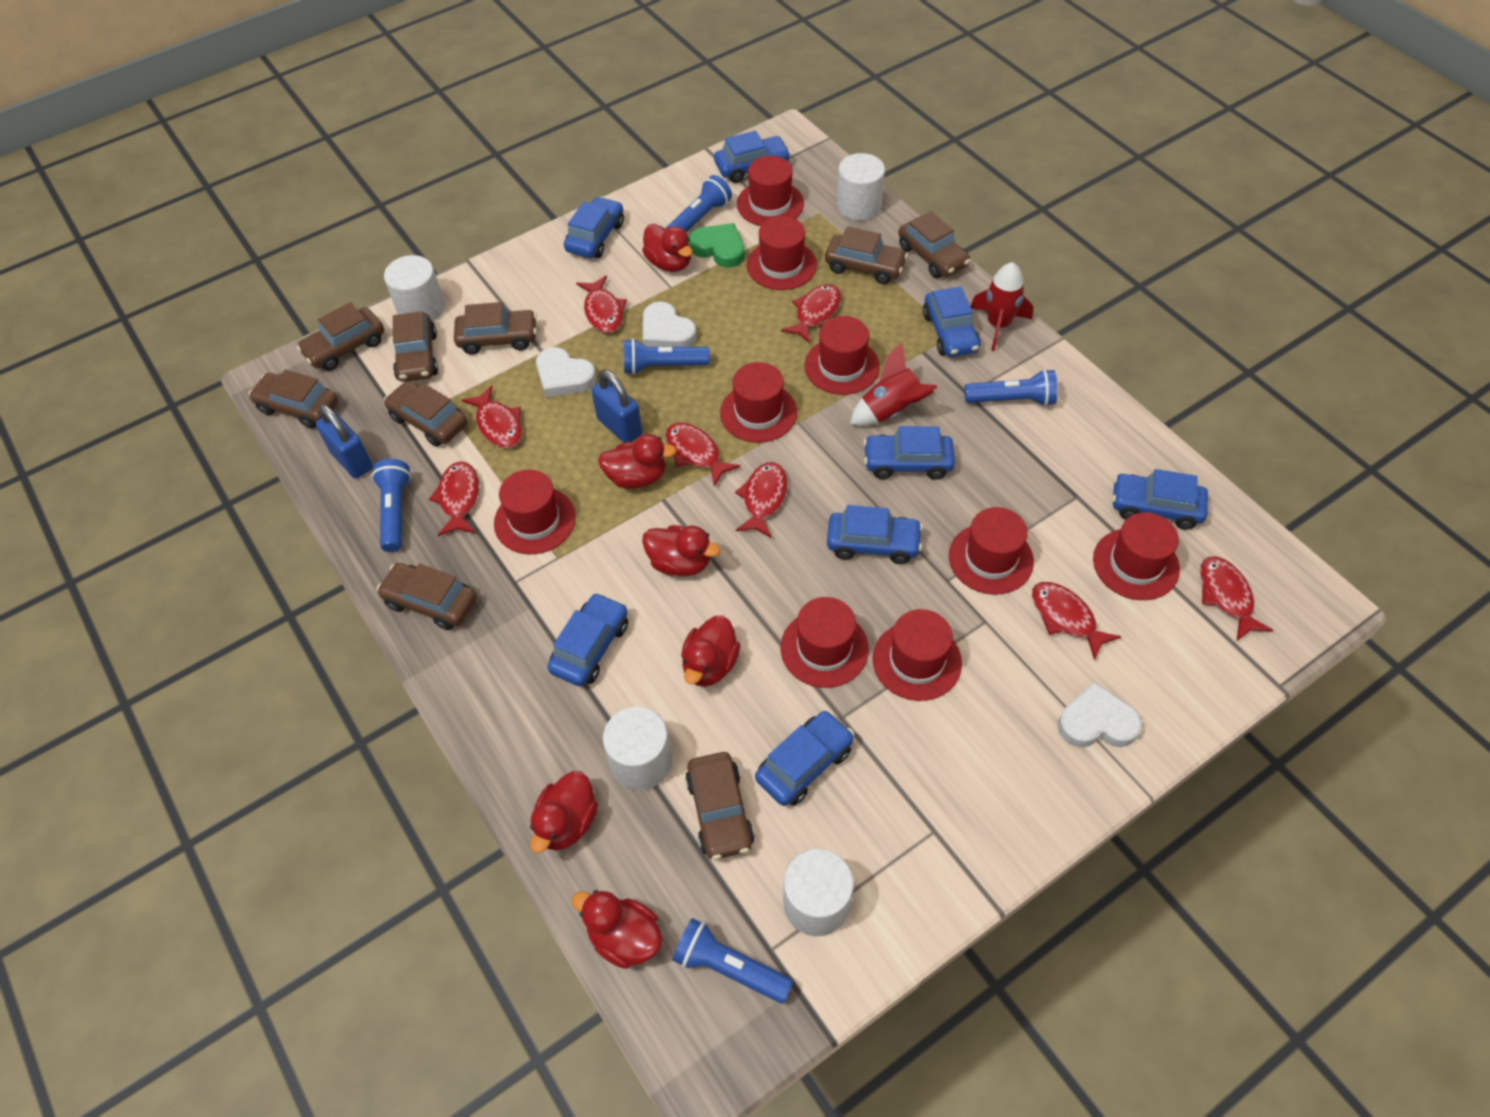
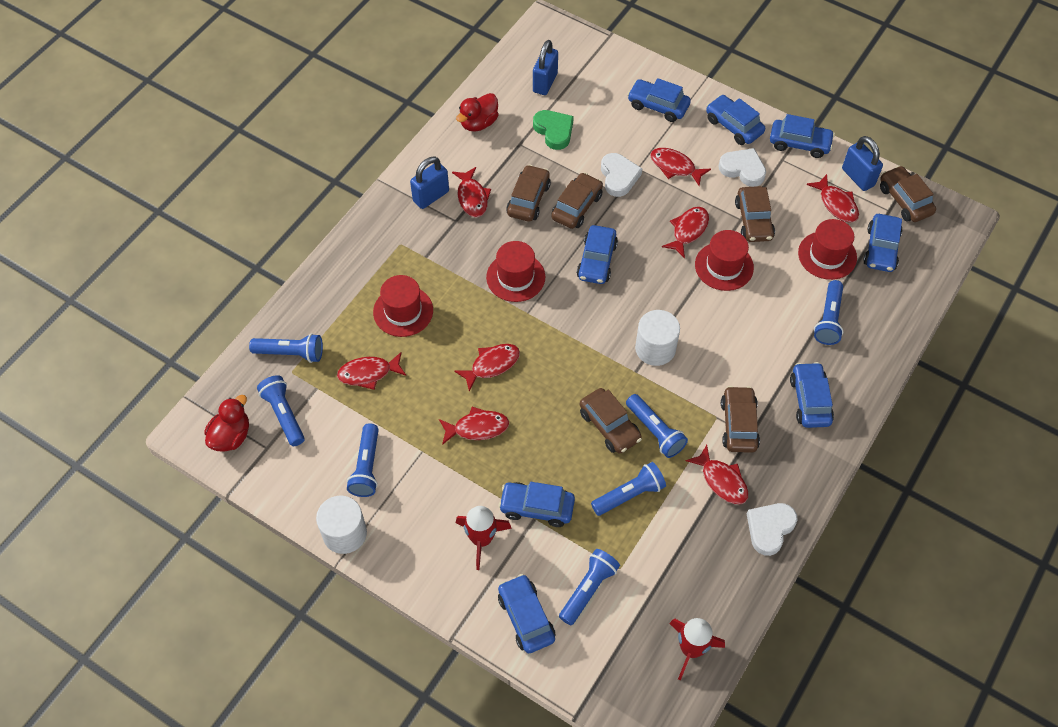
blue flashlight: 5 -> 7
blue padlock: 2 -> 3
brown car: 9 -> 6
red duck: 6 -> 2
red hat: 9 -> 4
white cylinder: 4 -> 2

